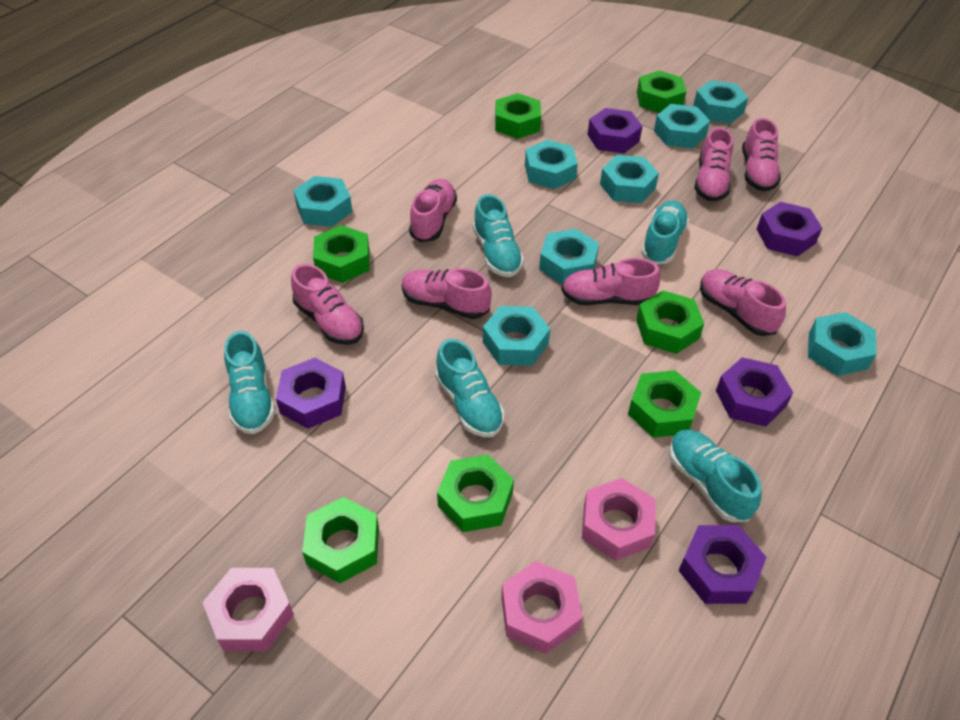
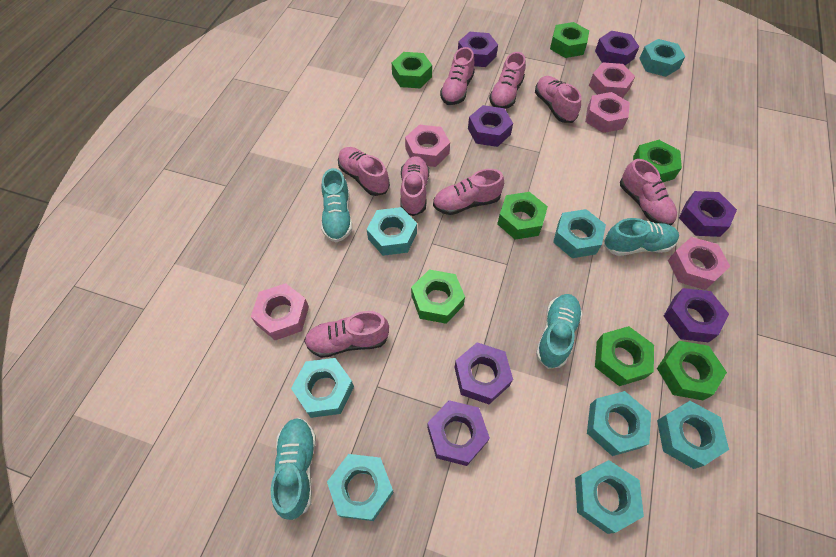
pink nut: 3 -> 5
pink shoe: 7 -> 8
purple nut: 5 -> 7
turquoise shoe: 5 -> 4

